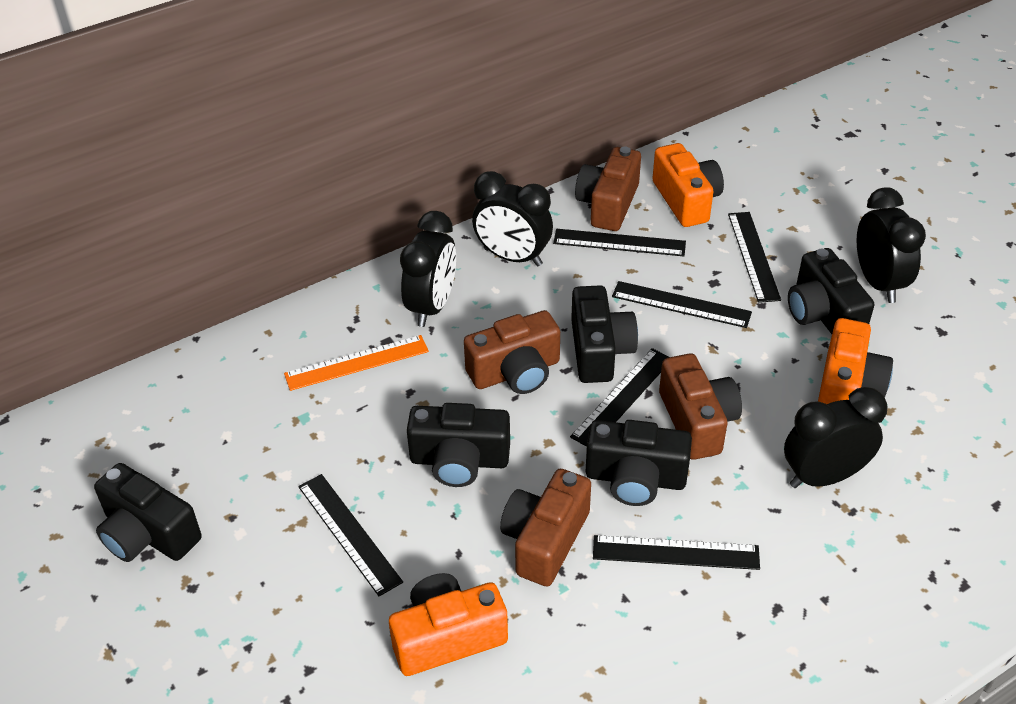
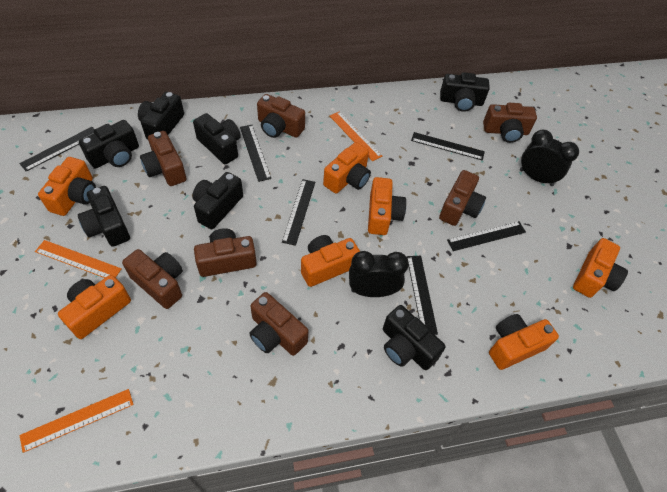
black camera: 5 -> 7
black clock: 4 -> 2
brown camera: 4 -> 7
orange camera: 3 -> 7
orange ruler: 1 -> 3

